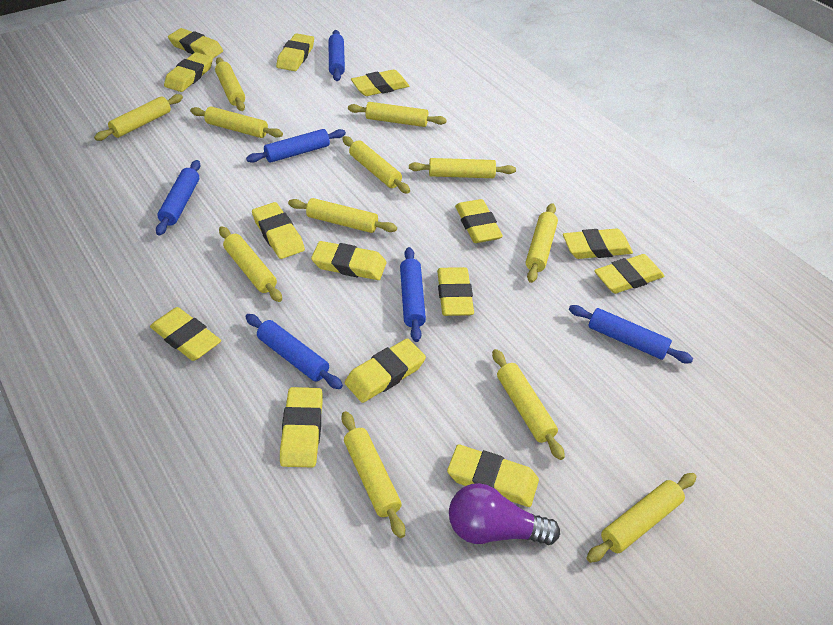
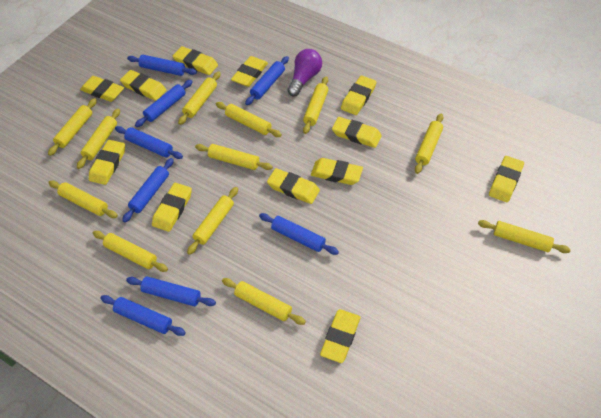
blue rolling pin: 6 -> 8
yellow eraser: 14 -> 12

